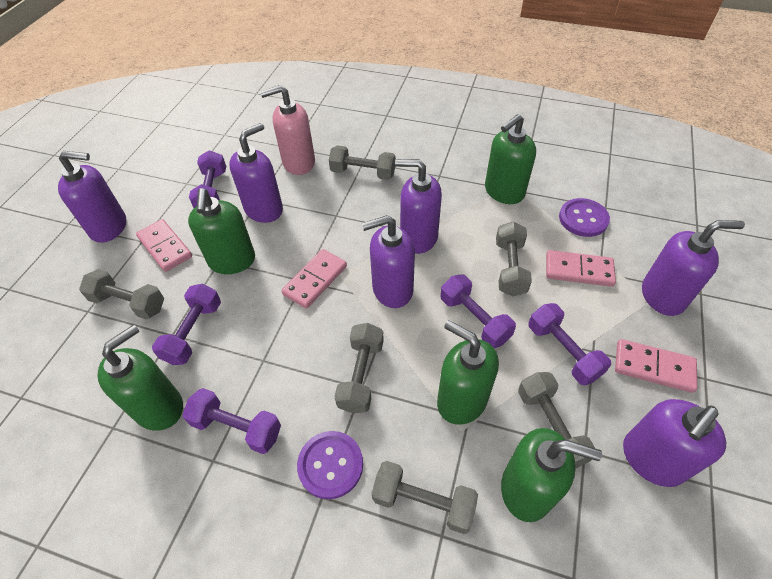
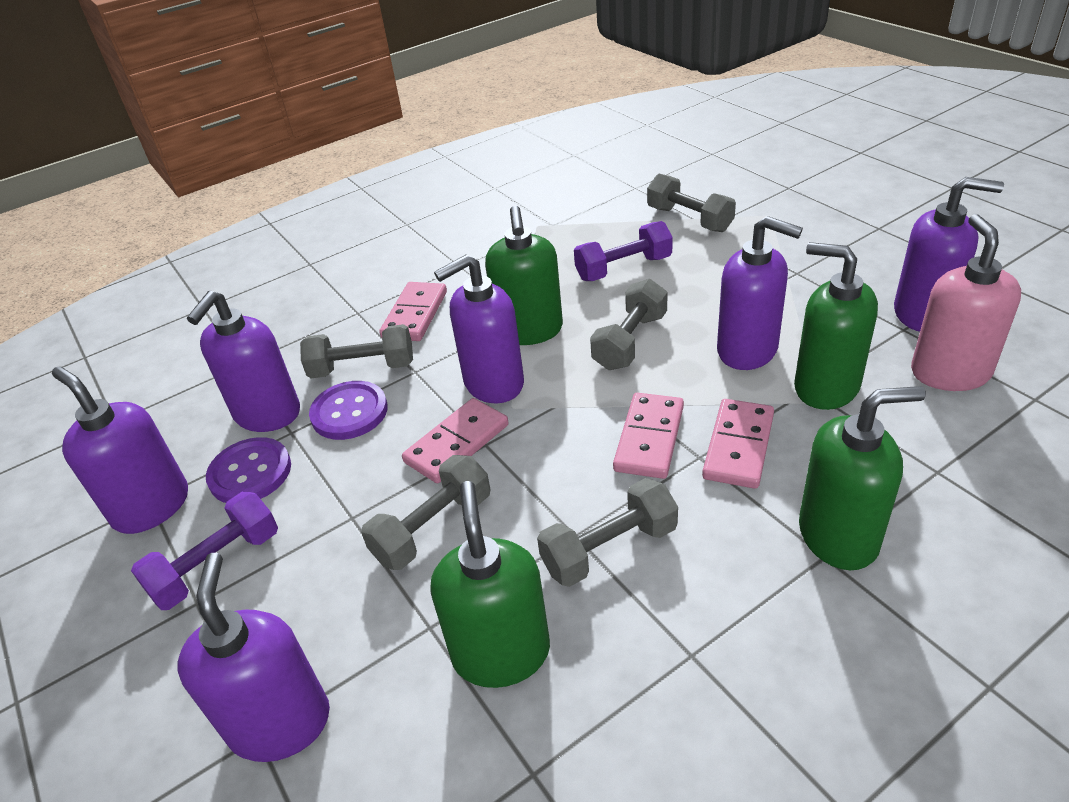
green soap dispenser: 5 -> 4
grey dumbbell: 6 -> 5
purple dumbbell: 5 -> 2

